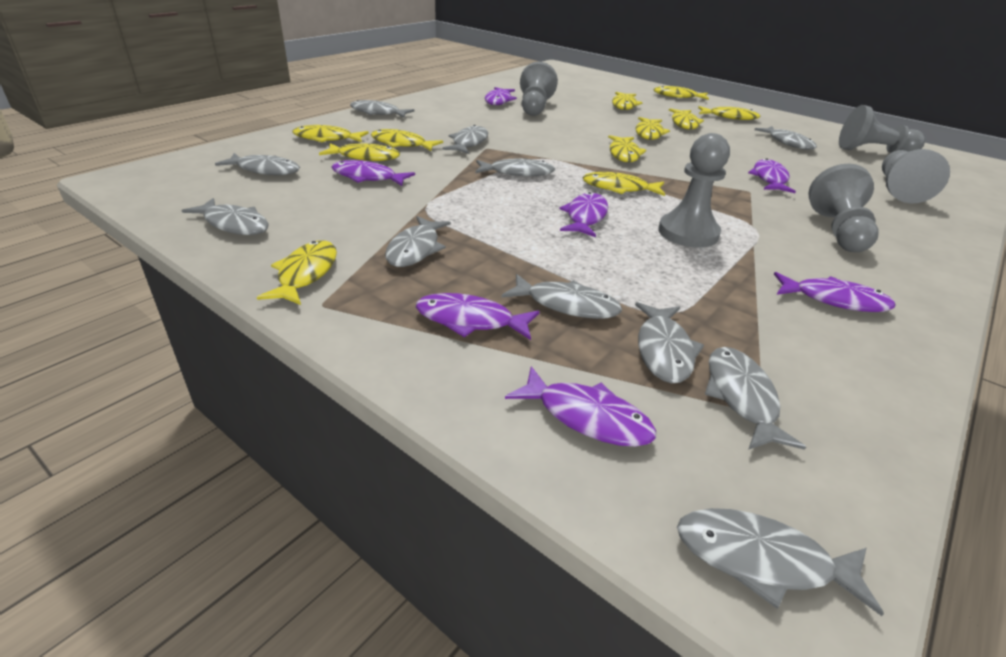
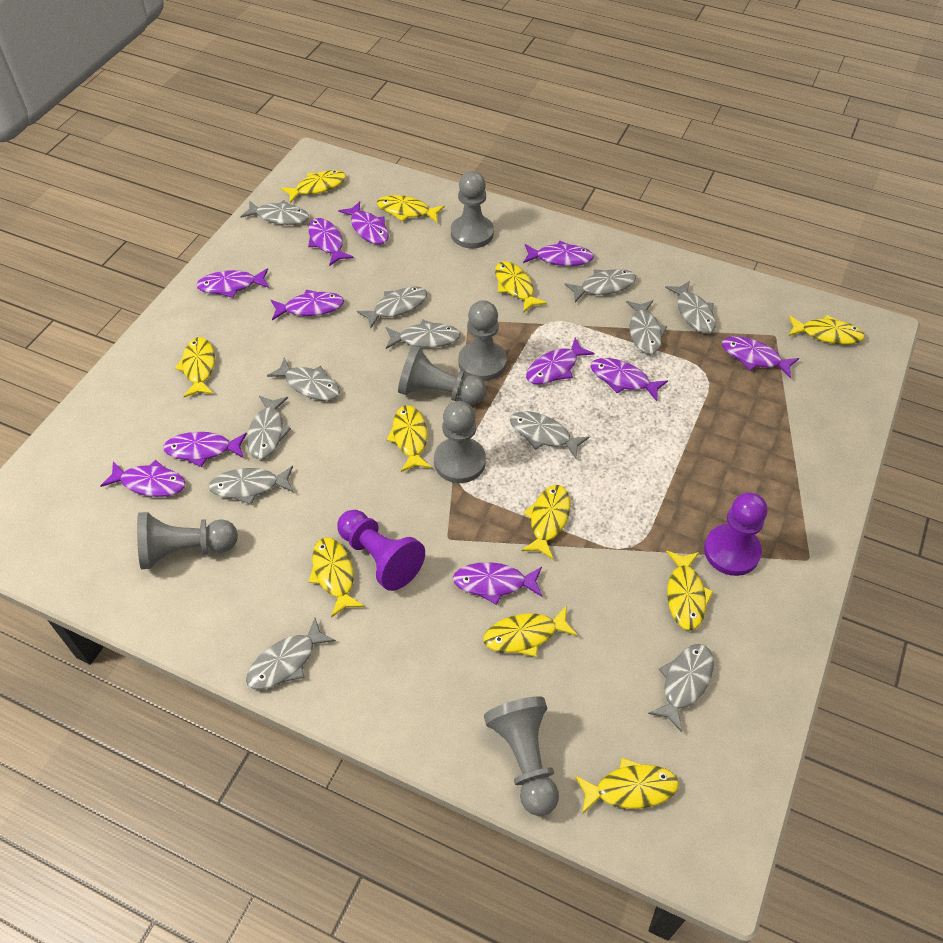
grey fish: 11 -> 12
grey pawn: 5 -> 6
purple fish: 7 -> 11
purple pawn: 0 -> 2

